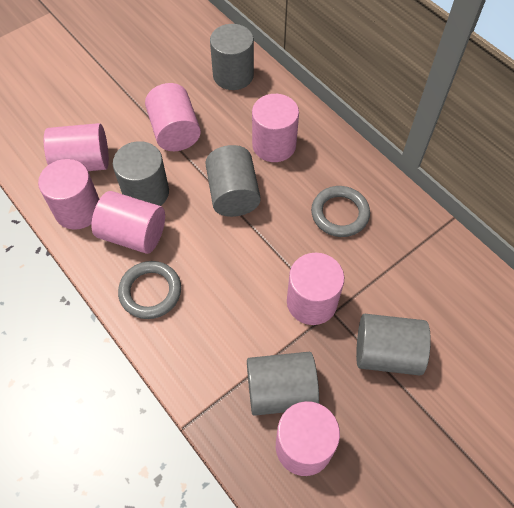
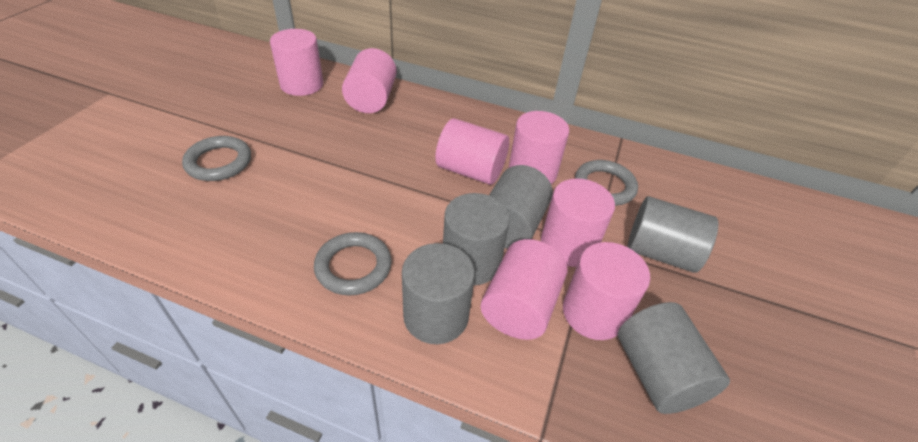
grey ring: 2 -> 3

